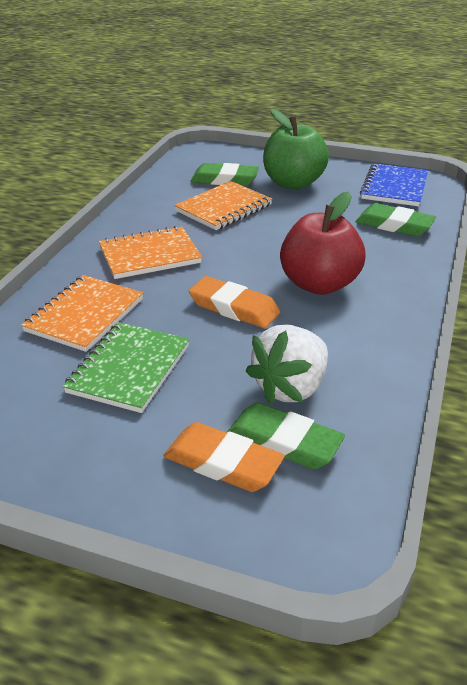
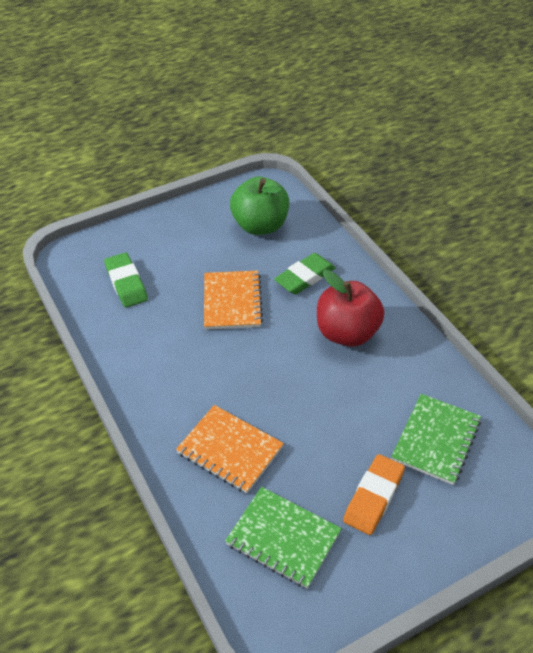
blue notebook: 1 -> 0
green eraser: 3 -> 2
green notebook: 1 -> 2
orange eraser: 2 -> 1
orange notebook: 3 -> 2
white strawberry: 1 -> 0

